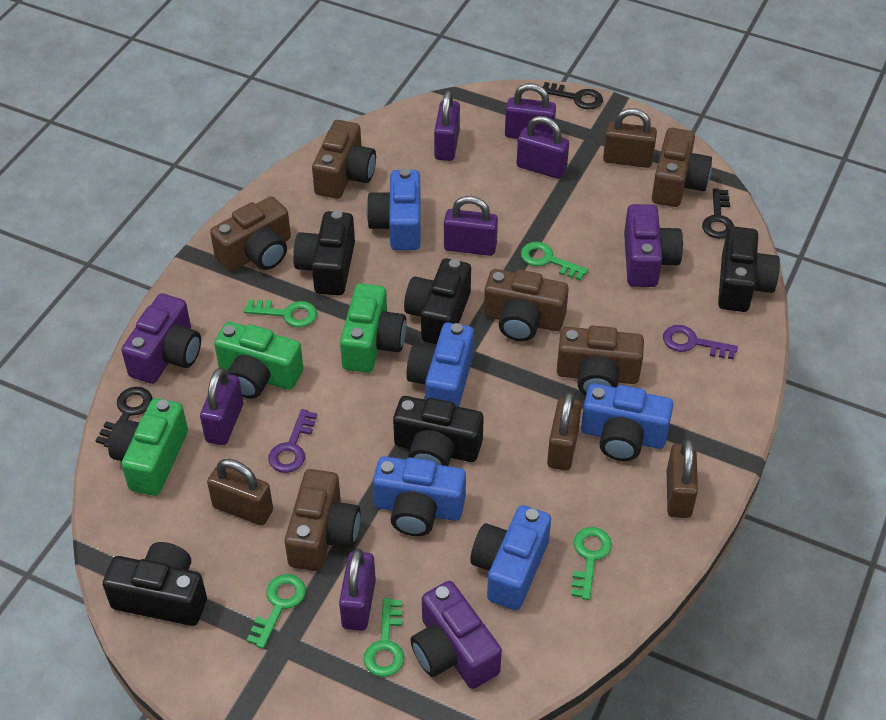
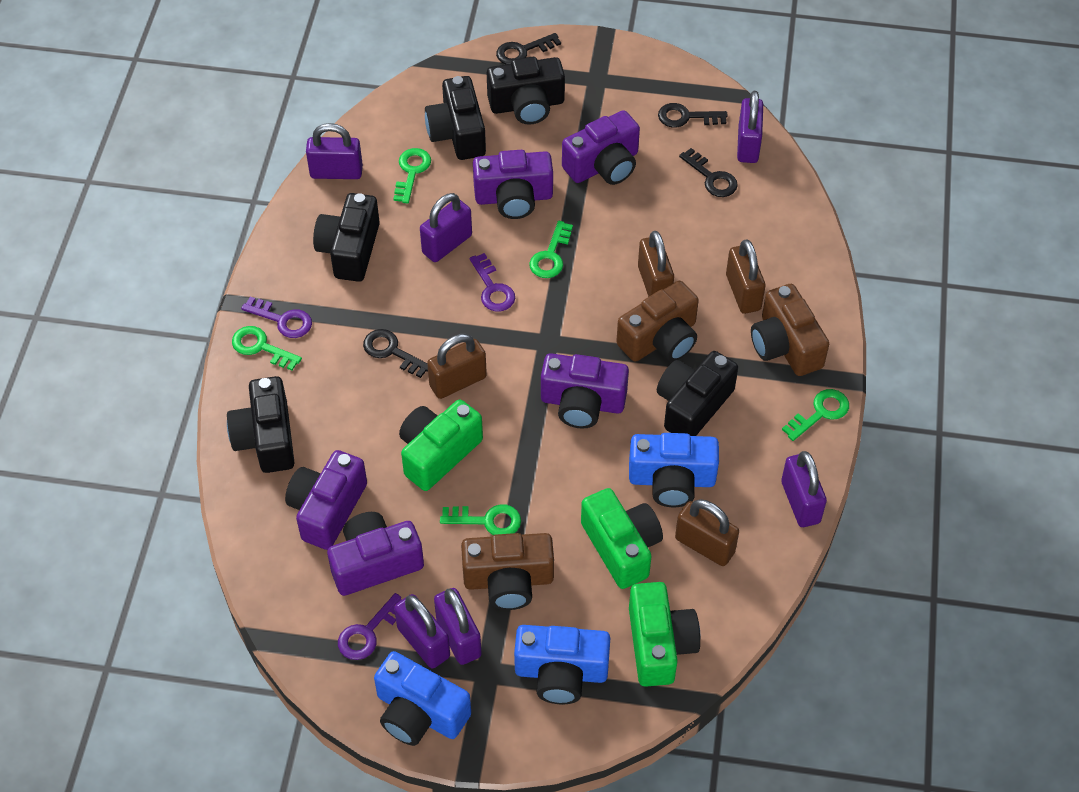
black key: 3 -> 4
blue camera: 5 -> 3
brown camera: 6 -> 3
purple camera: 3 -> 5
purple key: 2 -> 3

